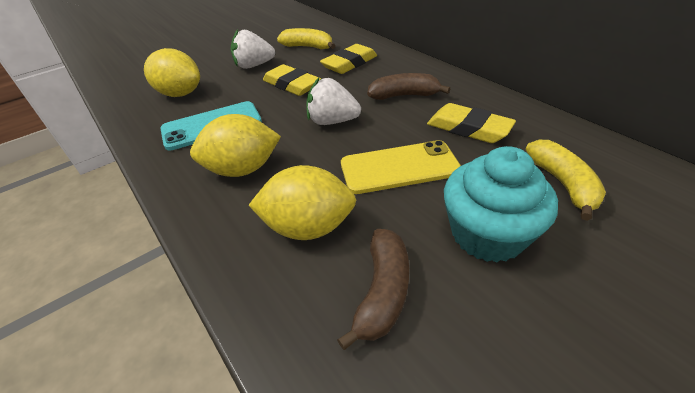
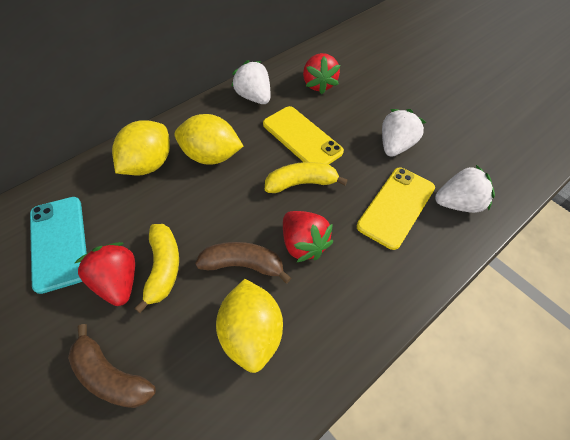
red strawberry: 0 -> 3
turquoise cupcake: 1 -> 0
white strawberry: 2 -> 3
yellow eraser: 3 -> 0
yellow phone: 1 -> 2

